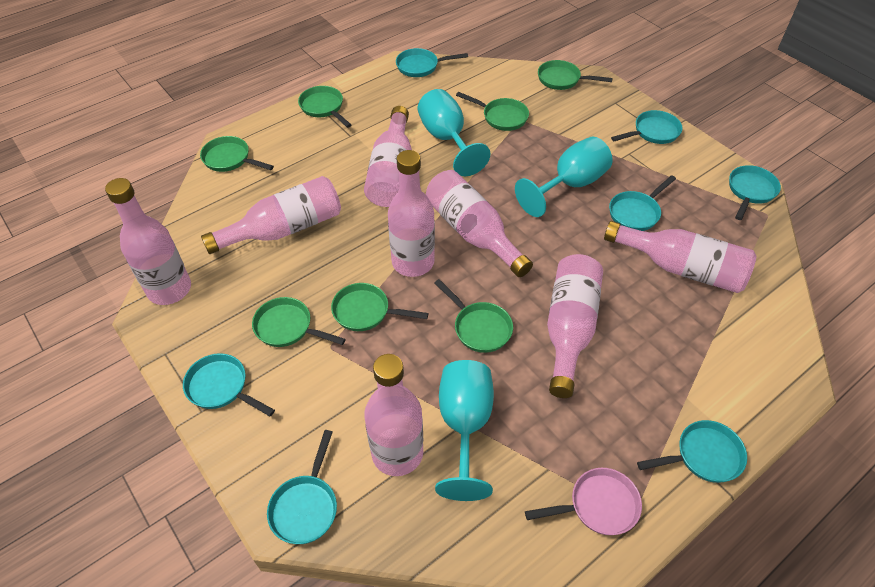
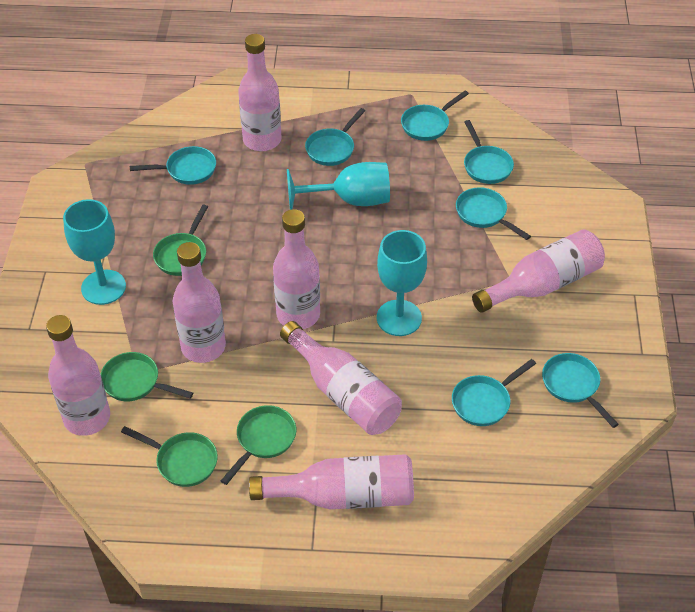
green pan: 7 -> 4
pink bottle: 8 -> 7
pink pan: 1 -> 0

